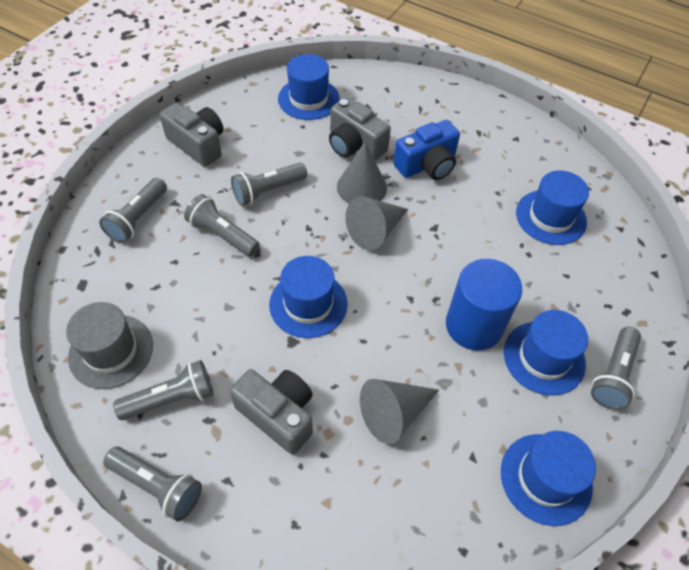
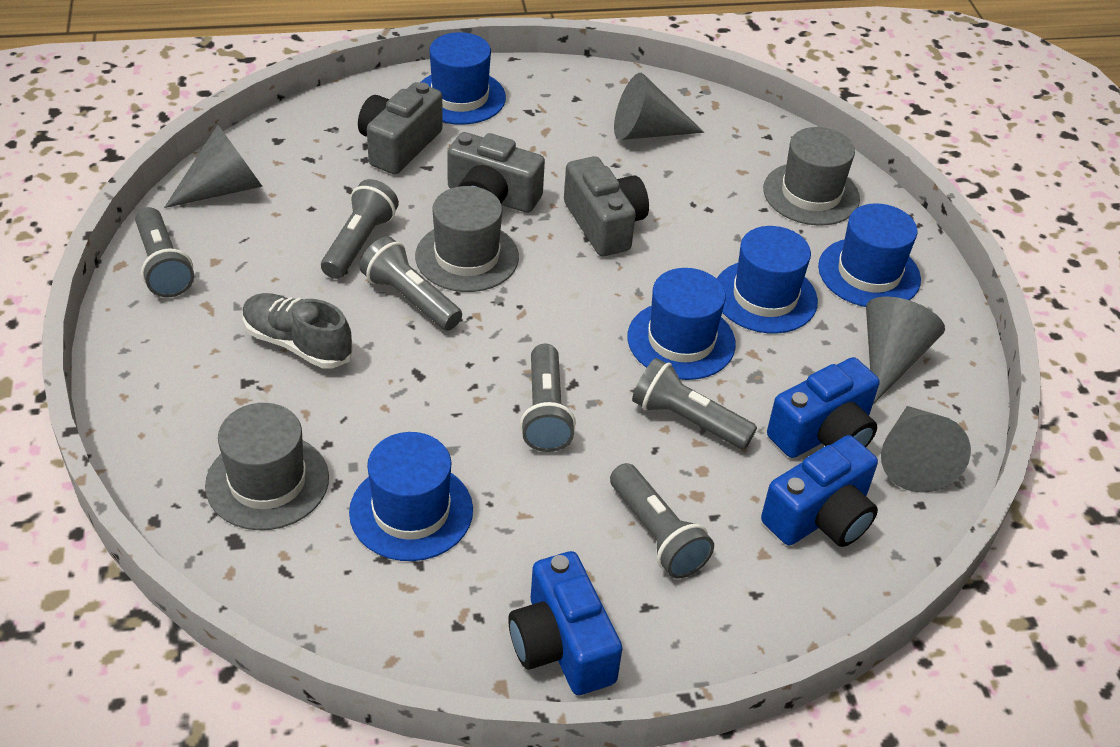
blue camera: 1 -> 3
blue cylinder: 1 -> 0
grey cone: 3 -> 4
grey hat: 1 -> 3
grey shoe: 0 -> 1

